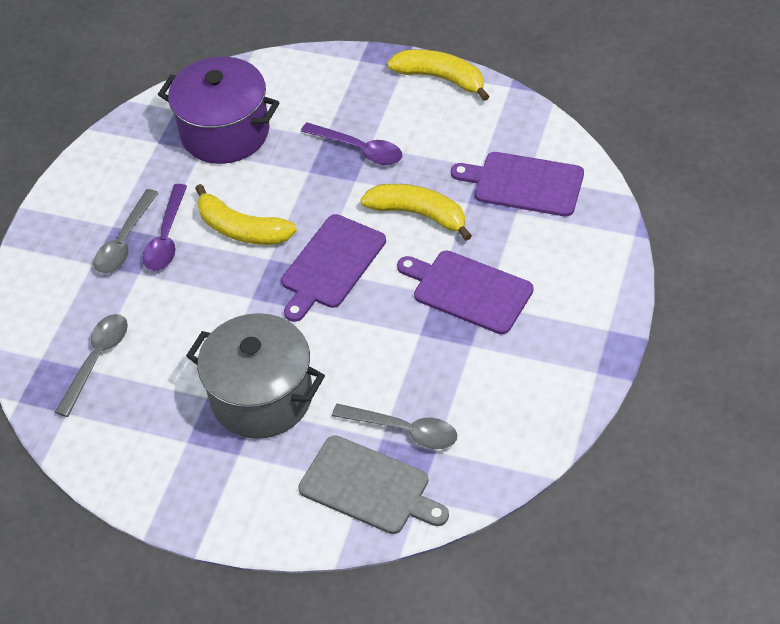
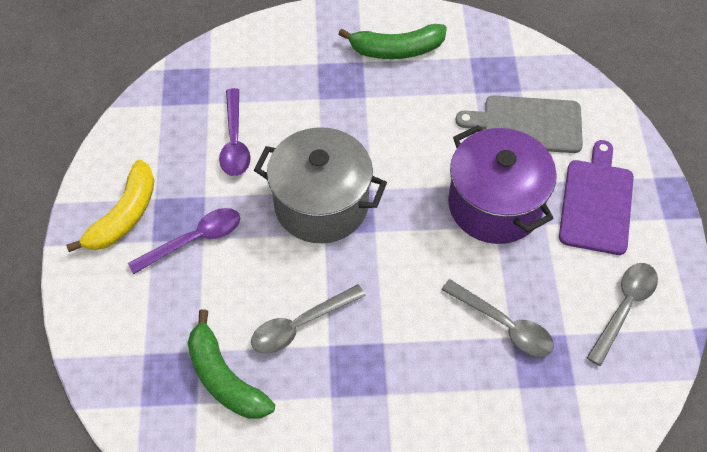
green banana: 0 -> 2
purple cutting board: 3 -> 1
yellow banana: 3 -> 1

